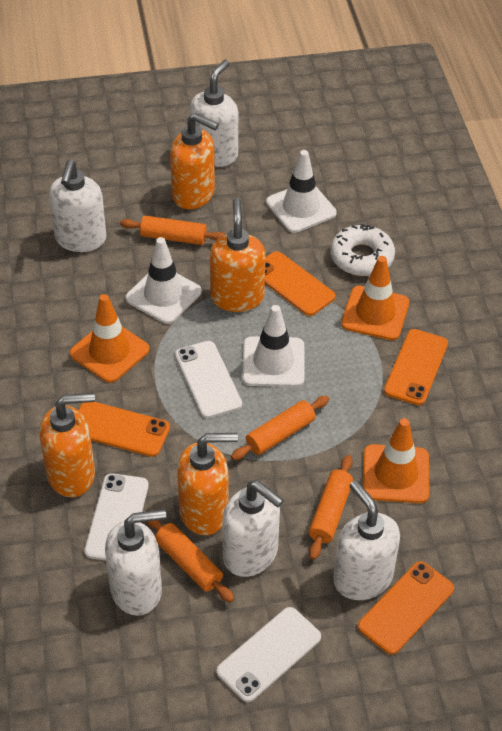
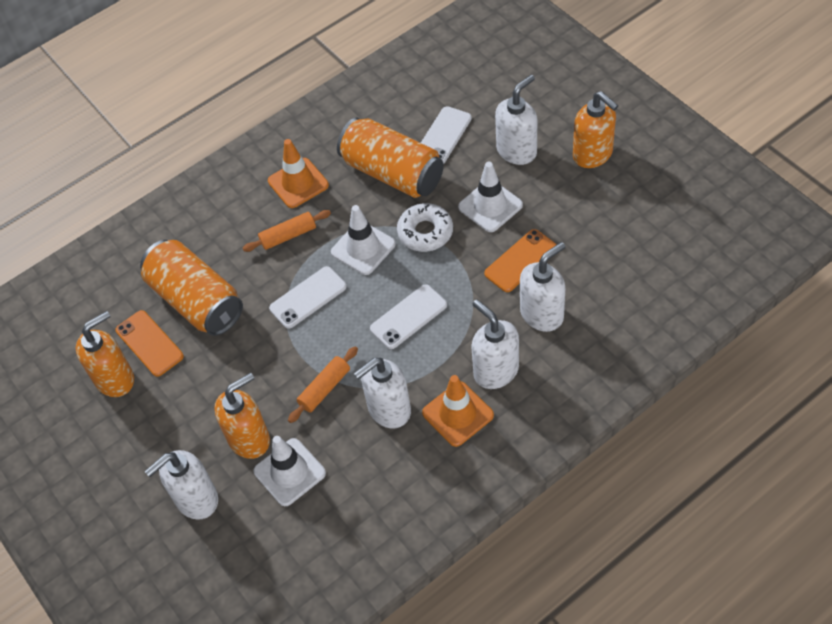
orange can: 0 -> 2
orange phone: 4 -> 2
orange rolling pin: 4 -> 2
orange soap dispenser: 4 -> 3
orange traffic cone: 3 -> 2

